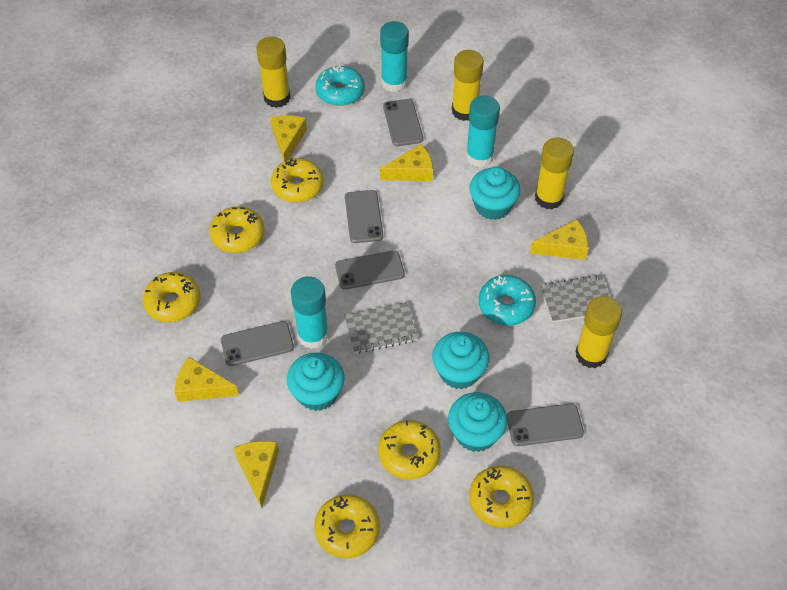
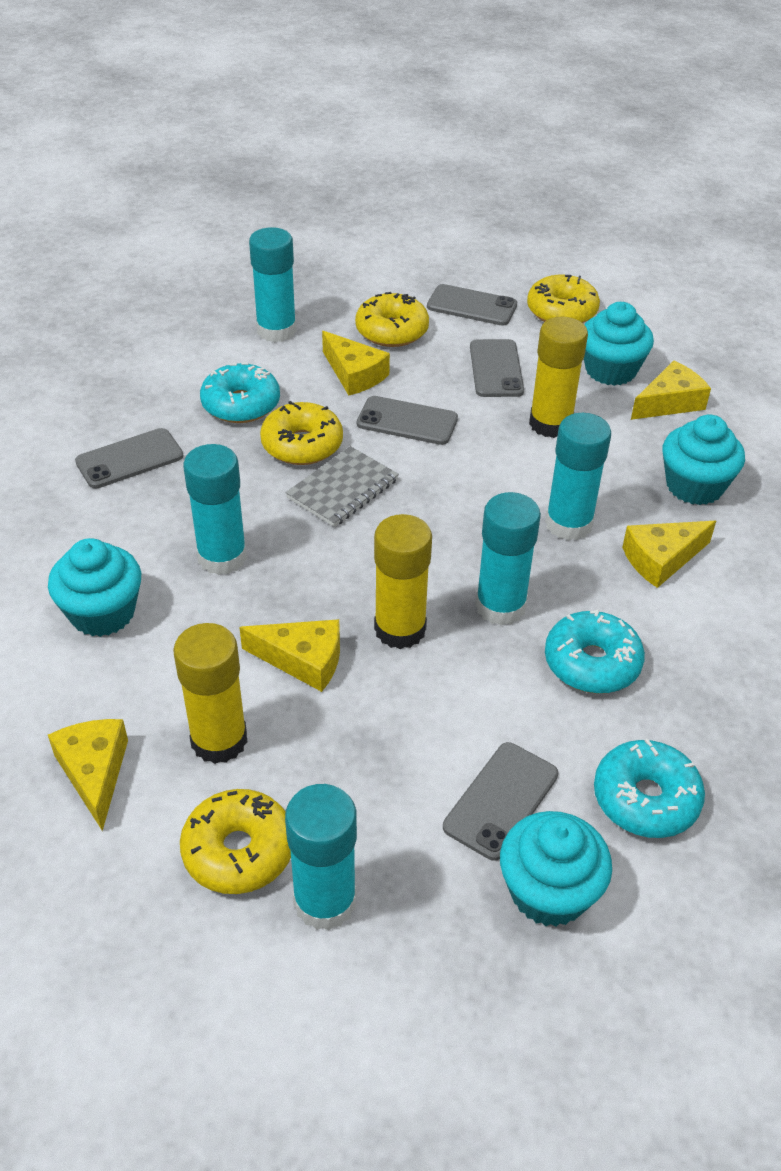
grey notebook: 2 -> 1
turquoise donut: 2 -> 3
turquoise glue stick: 3 -> 5
yellow donut: 6 -> 4
yellow glue stick: 4 -> 3

